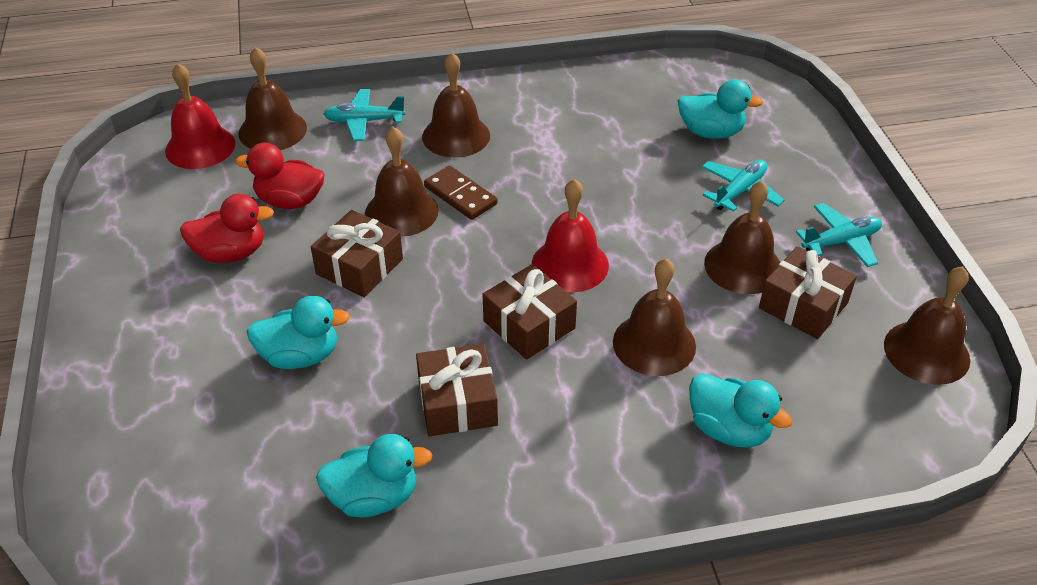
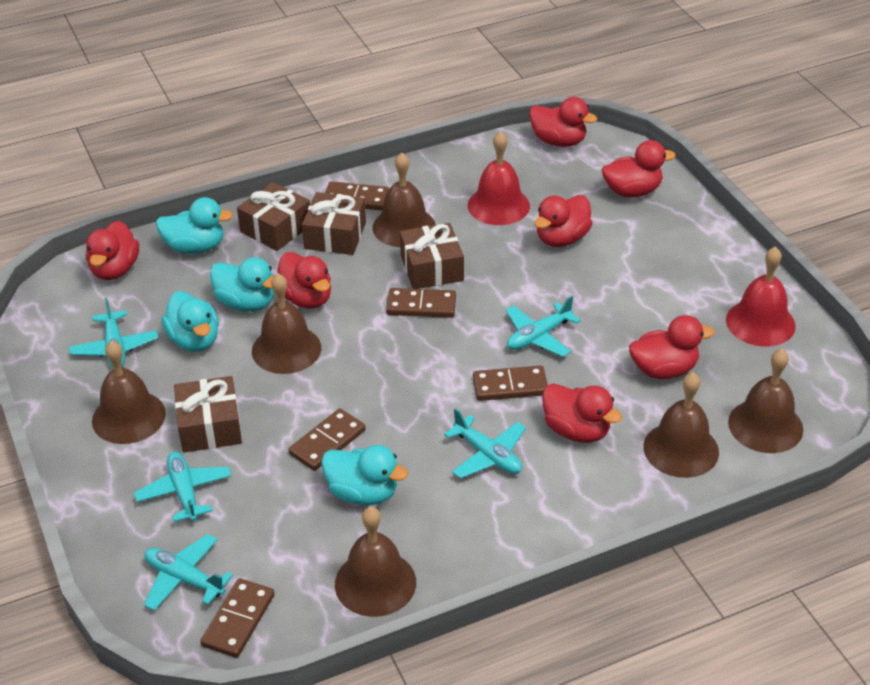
brown domino: 1 -> 5
red duck: 2 -> 7
turquoise plane: 3 -> 5

